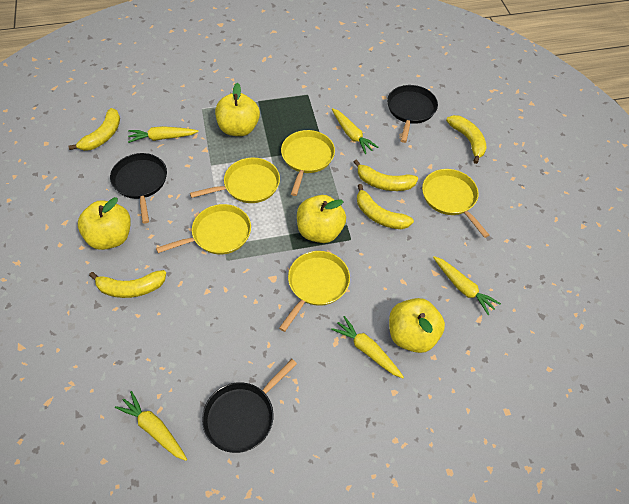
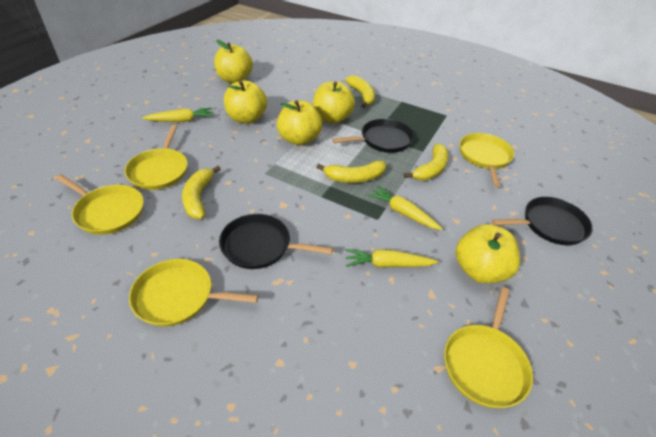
yellow apple: 4 -> 5
yellow banana: 5 -> 4
yellow carrot: 5 -> 3

